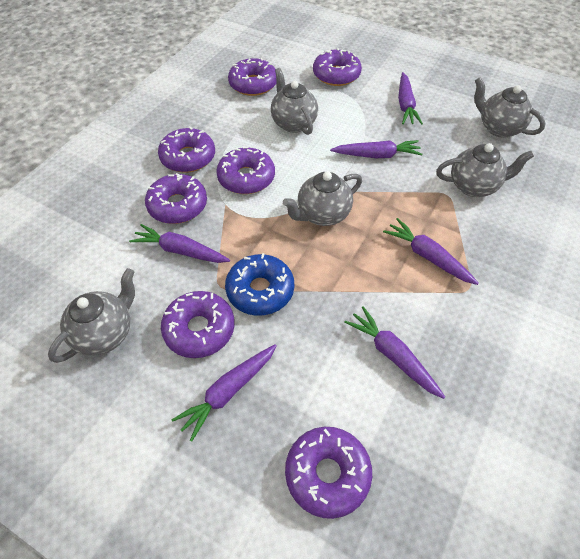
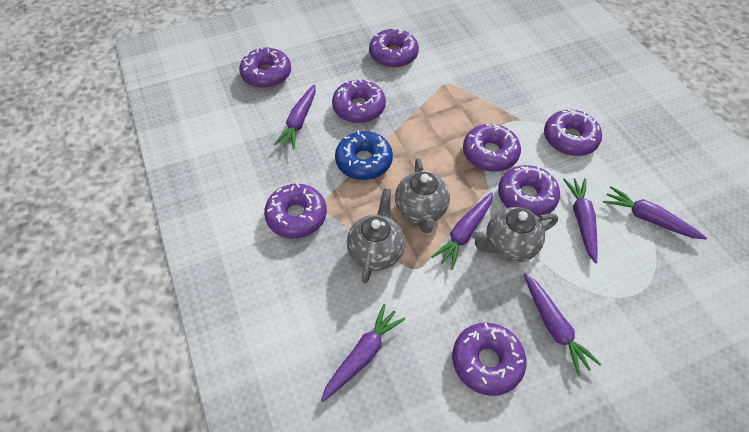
grey teapot: 5 -> 3
purple donut: 7 -> 8

